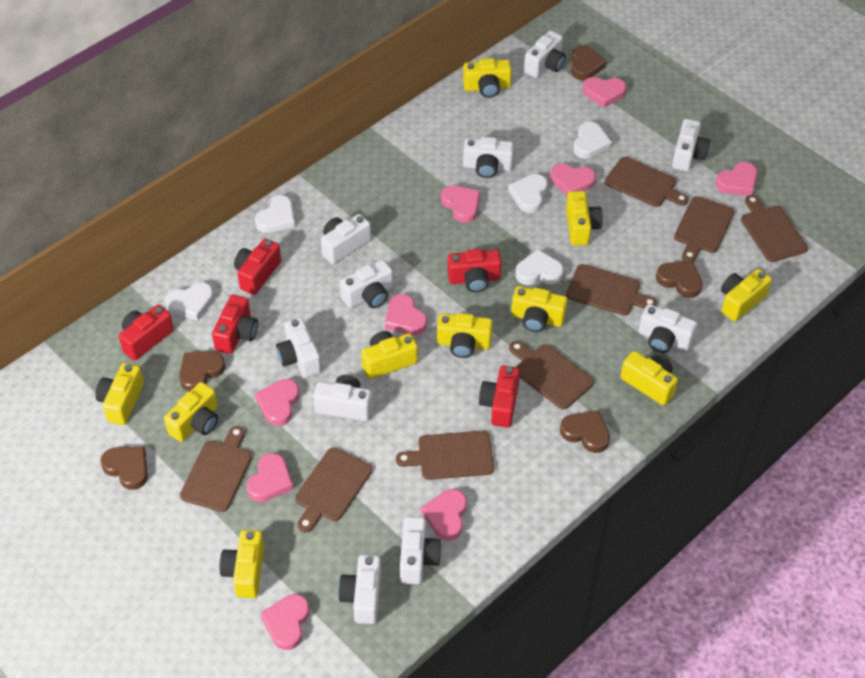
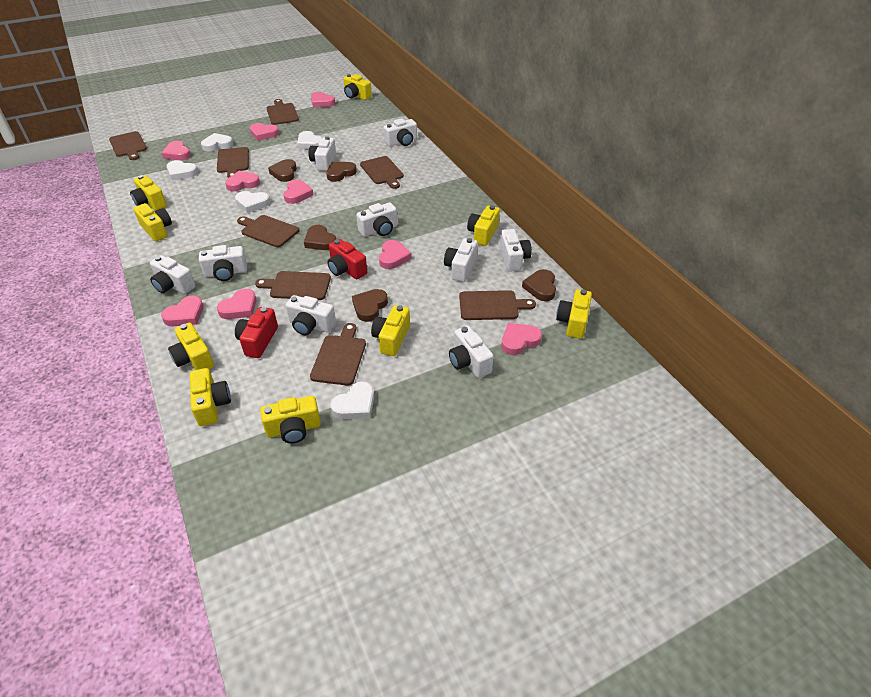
red camera: 5 -> 2
white camera: 10 -> 9
yellow camera: 10 -> 9

